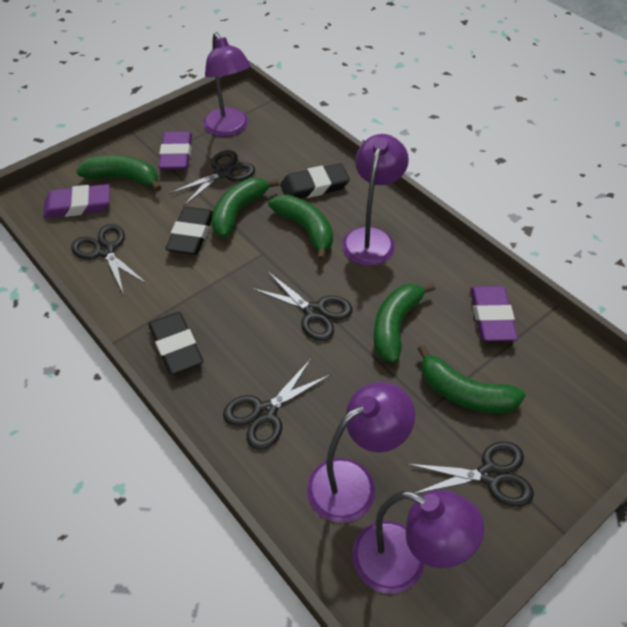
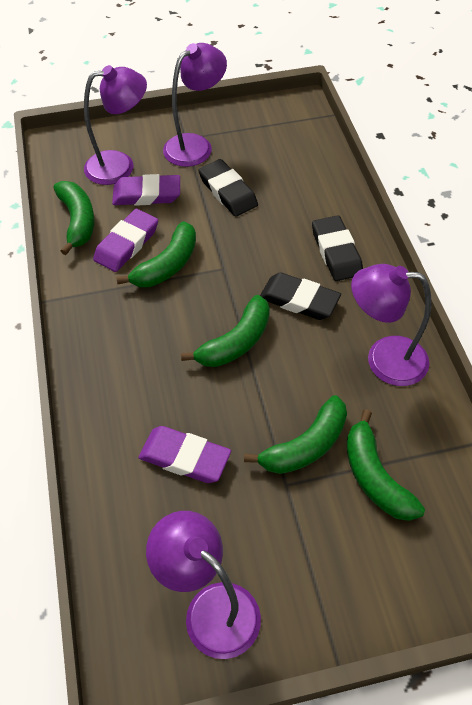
black scissors: 5 -> 0

